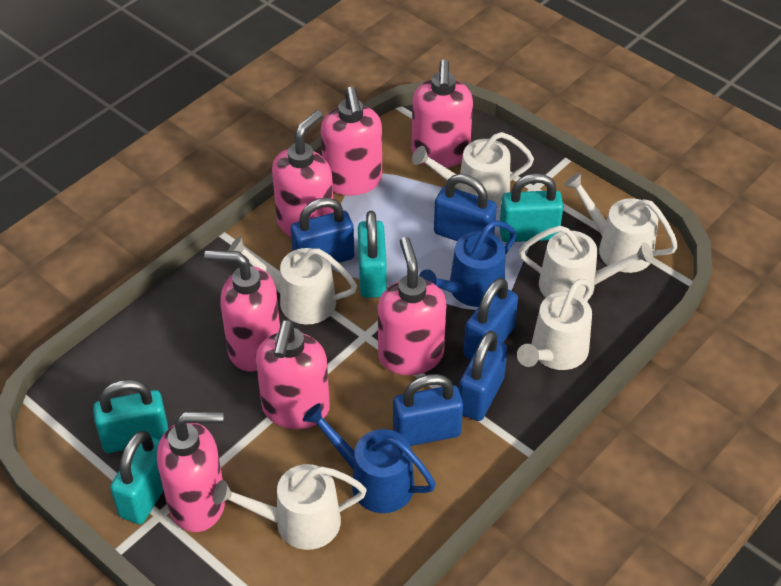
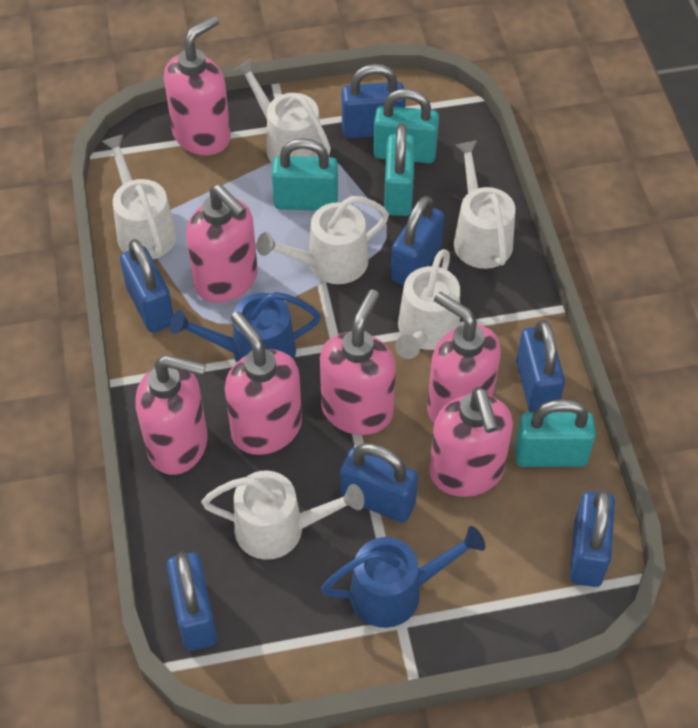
blue padlock: 5 -> 7

